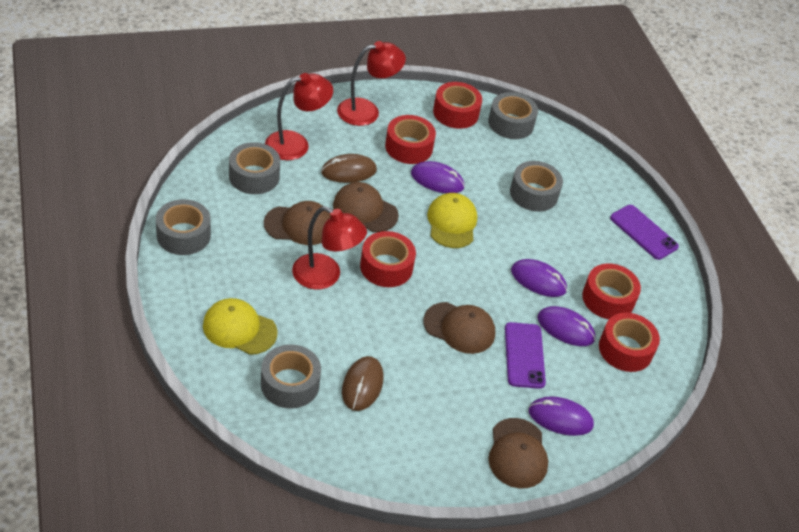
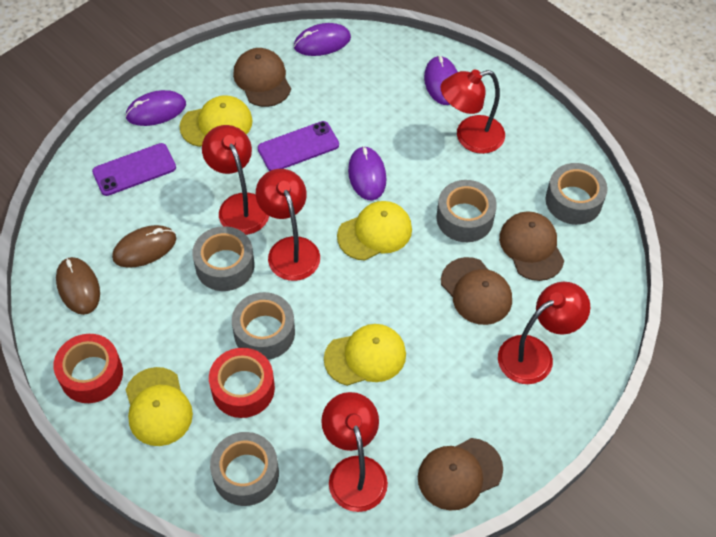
red lamp: 3 -> 5
red tape: 5 -> 2
yellow cap: 2 -> 4

